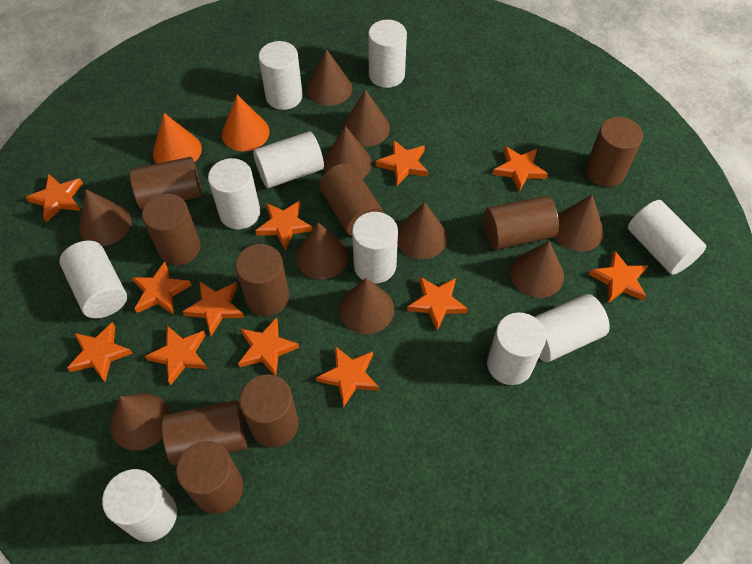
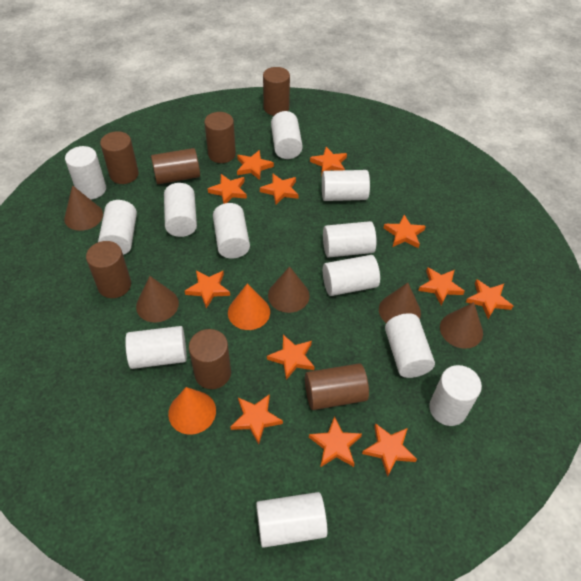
brown cone: 10 -> 5
brown cylinder: 9 -> 7
white cylinder: 10 -> 12

